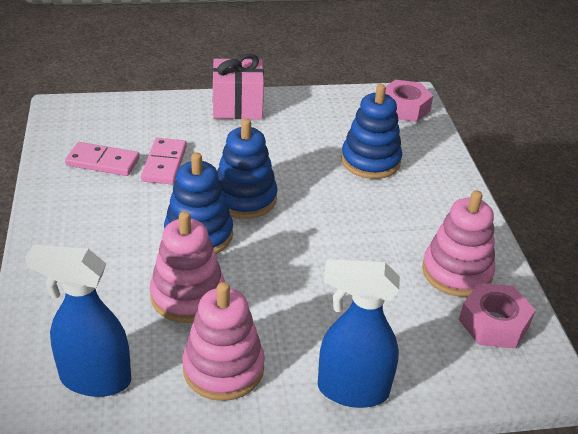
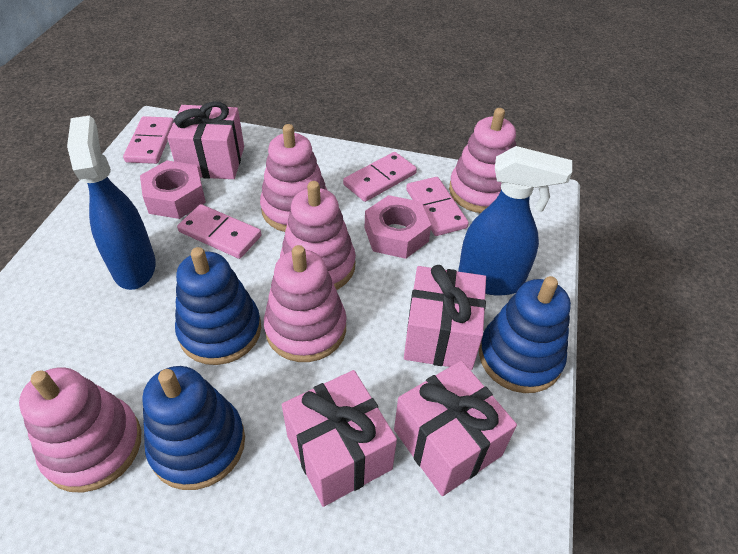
pink domino: 2 -> 4
pink gift: 1 -> 4
pink stacking toy: 3 -> 5

